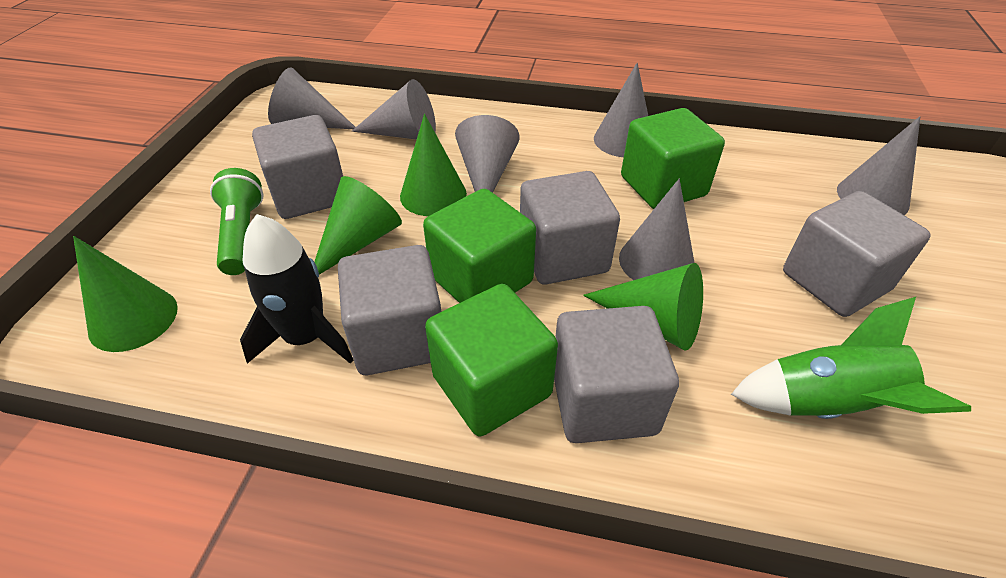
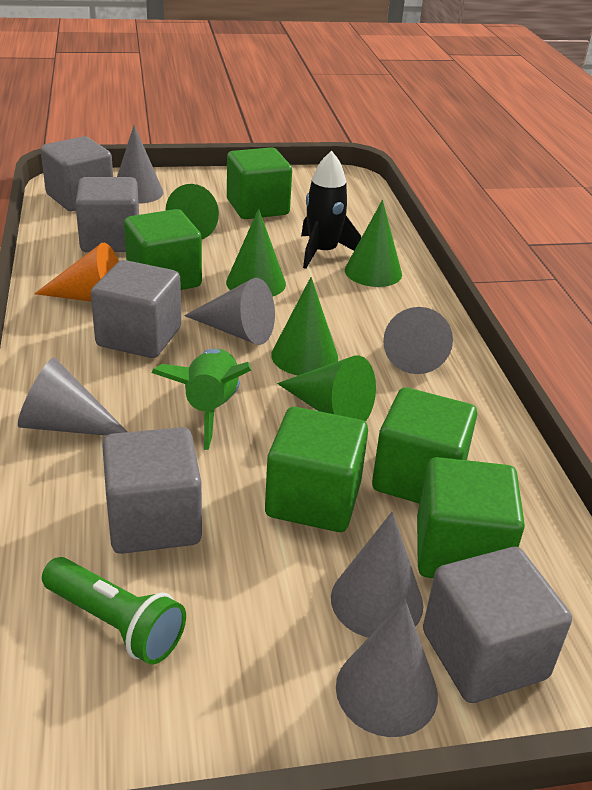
green cone: 4 -> 5
green cube: 3 -> 5
orange cone: 0 -> 1

